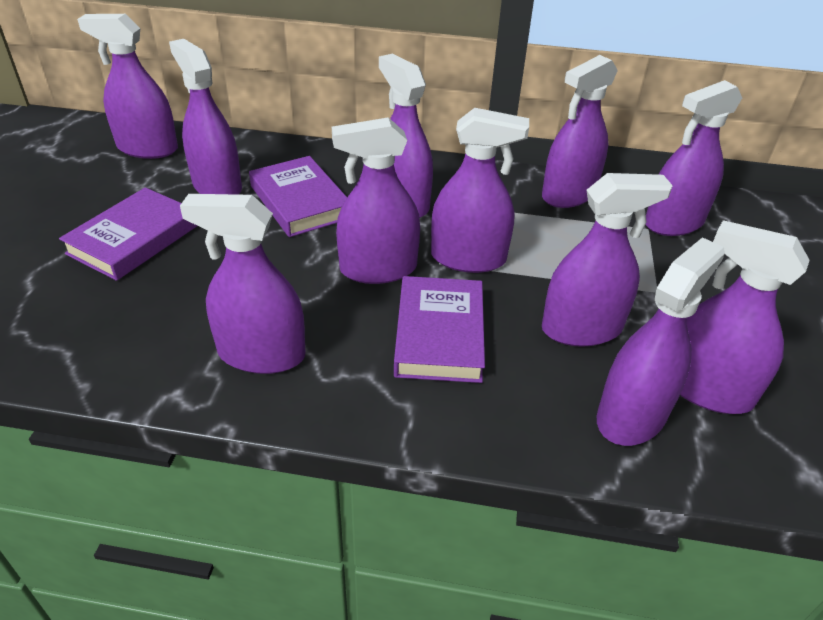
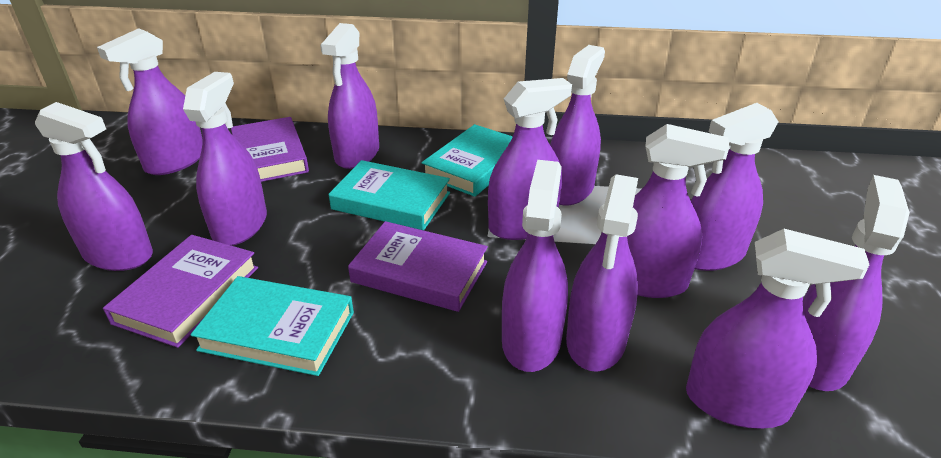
purple spray bottle: 11 -> 12
turquoise book: 0 -> 3

